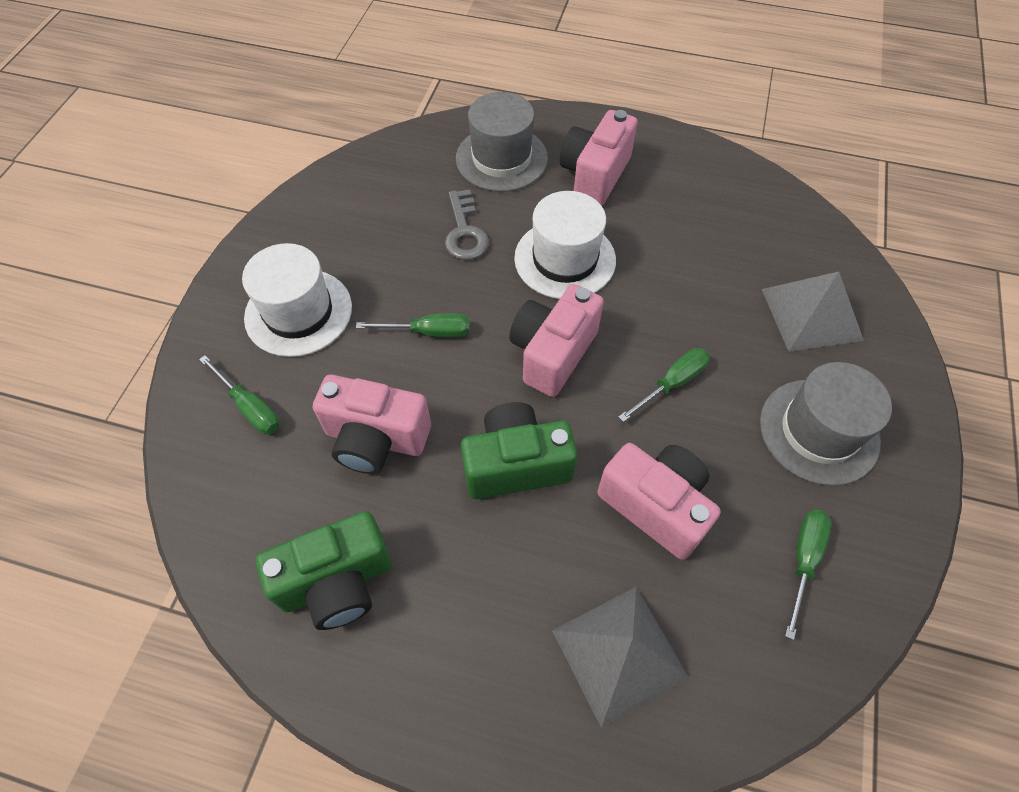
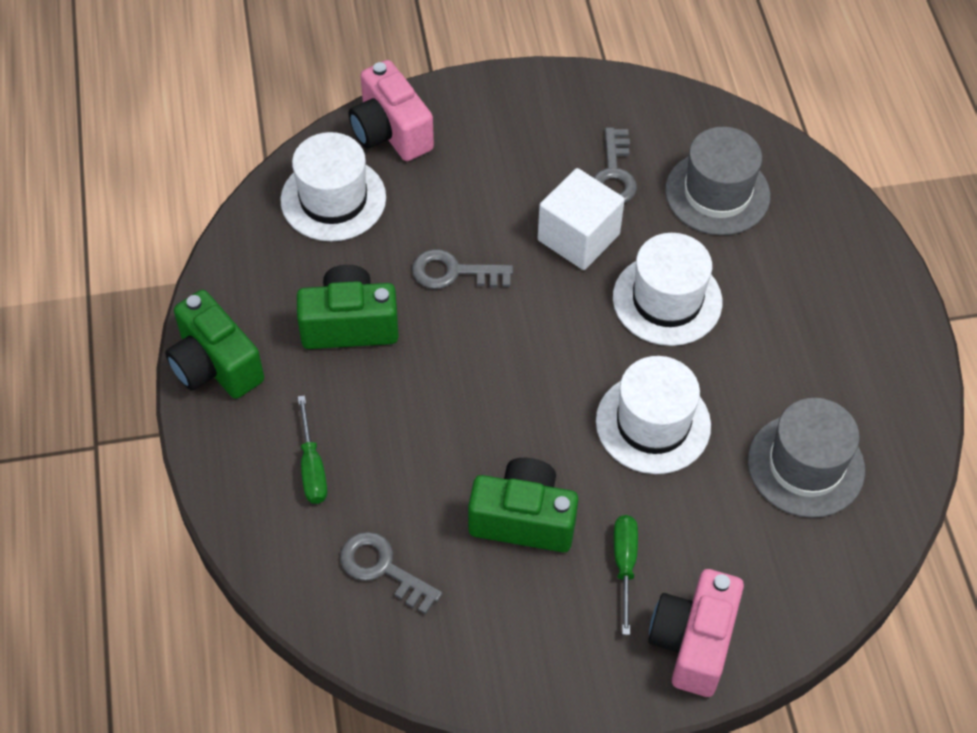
green camera: 2 -> 3
green screwdriver: 4 -> 2
grey key: 1 -> 3
grey pyramid: 2 -> 0
pink camera: 4 -> 2
white cube: 0 -> 1
white hat: 2 -> 3

